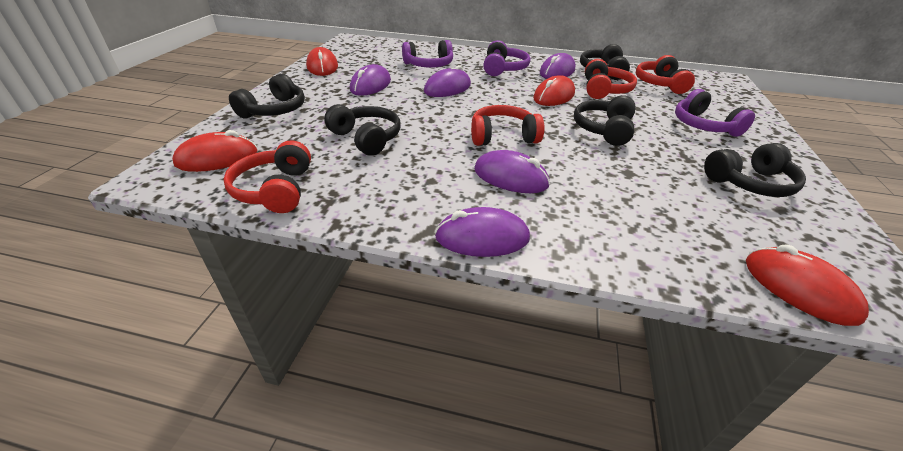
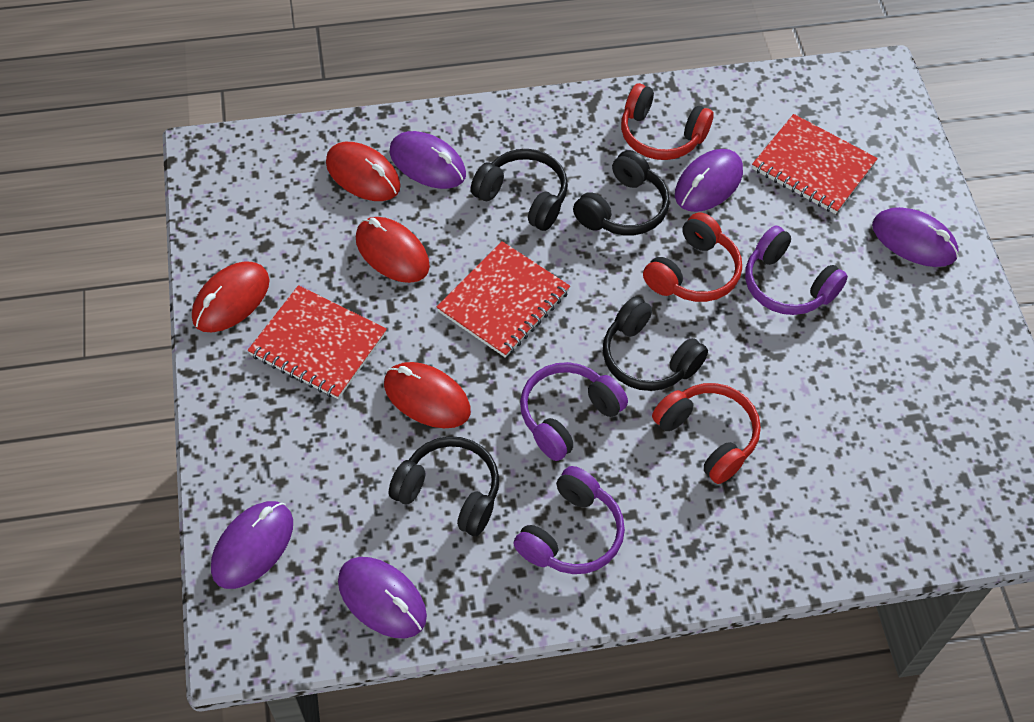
black headphones: 5 -> 4
red headphones: 4 -> 3
red notebook: 0 -> 3

